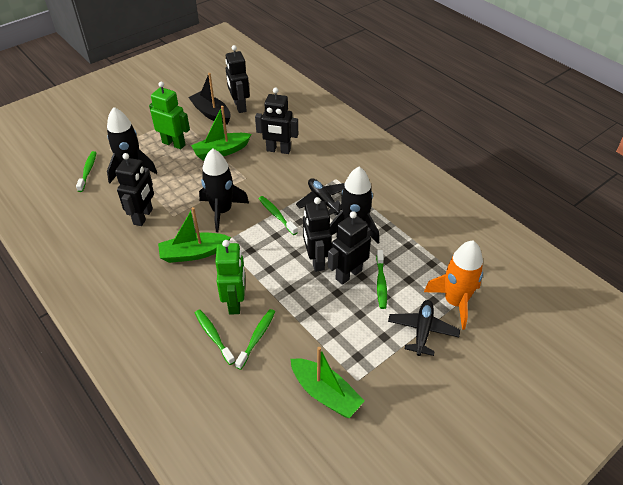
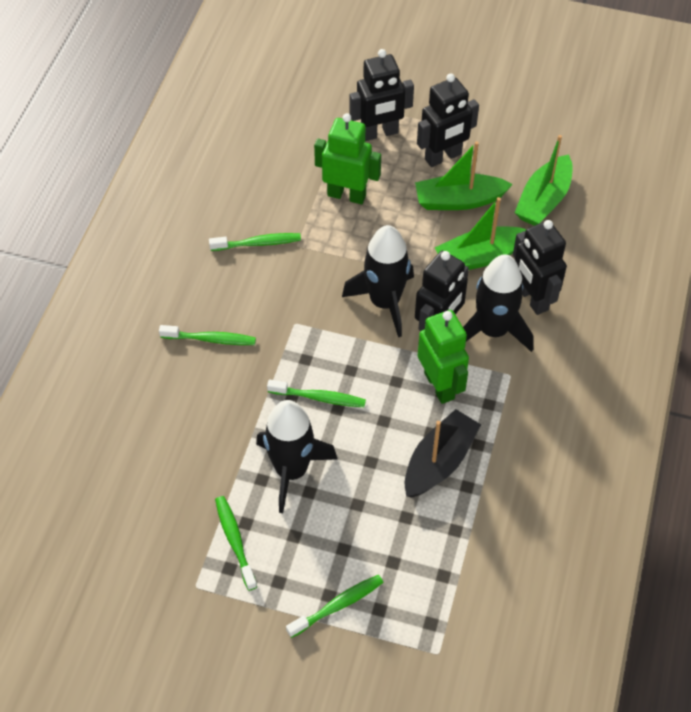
black plane: 2 -> 0
black robot: 5 -> 4
orange rocket: 1 -> 0

